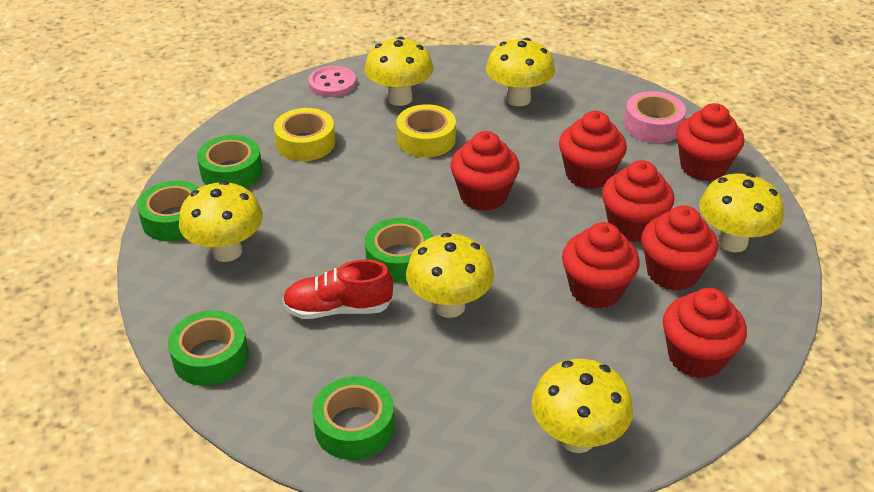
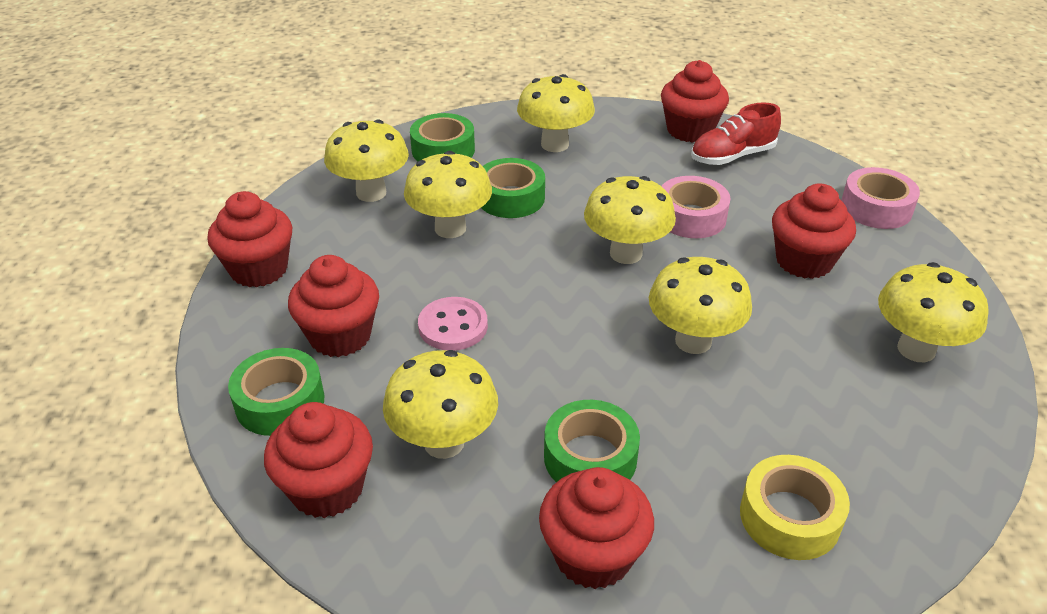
green tape: 5 -> 4
pink tape: 1 -> 2
red cupcake: 7 -> 6
yellow mushroom: 6 -> 7
yellow tape: 2 -> 1

